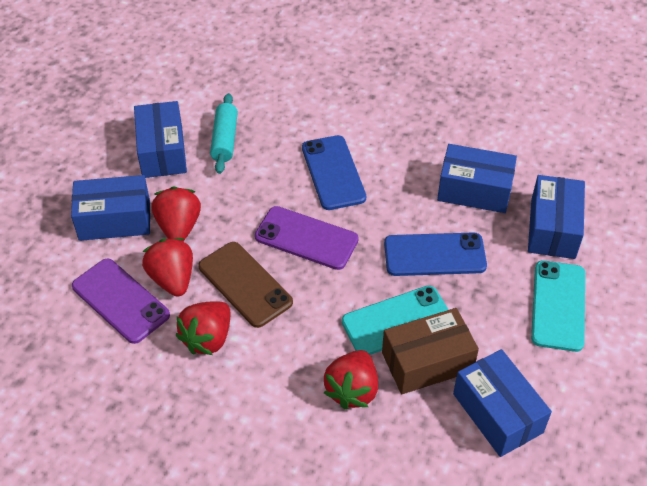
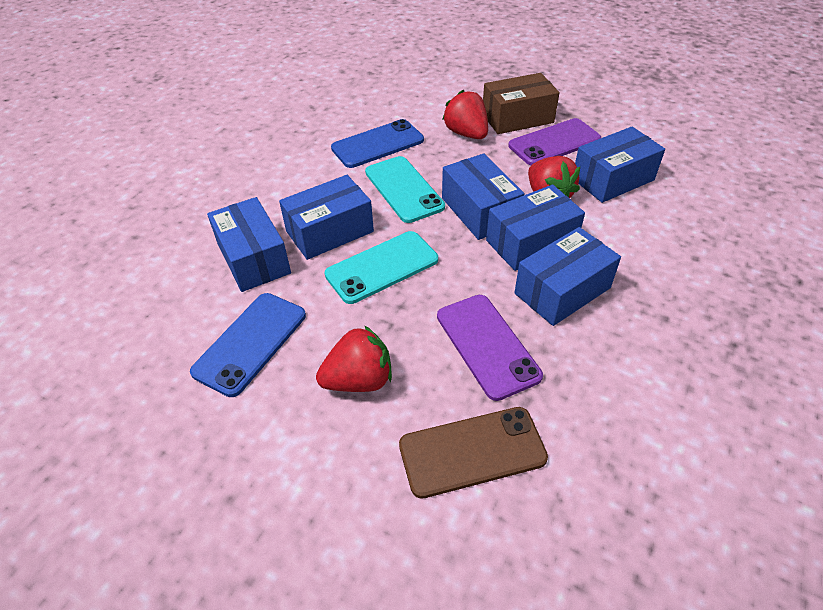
blue box: 5 -> 6
red strawberry: 4 -> 3
turquoise rolling pin: 1 -> 0

